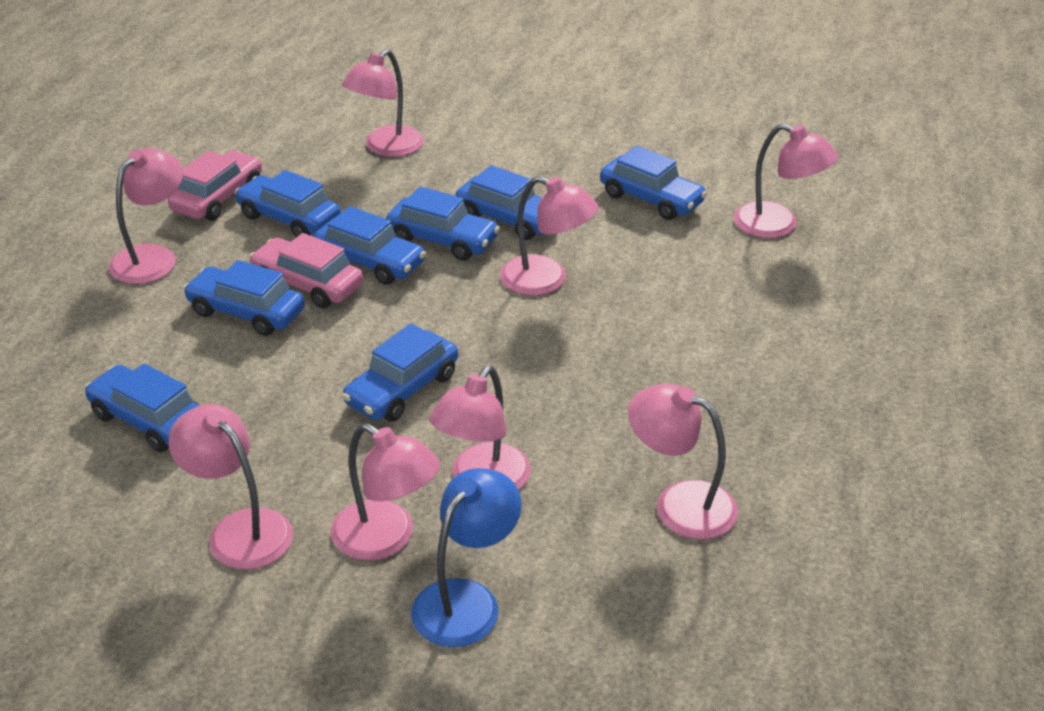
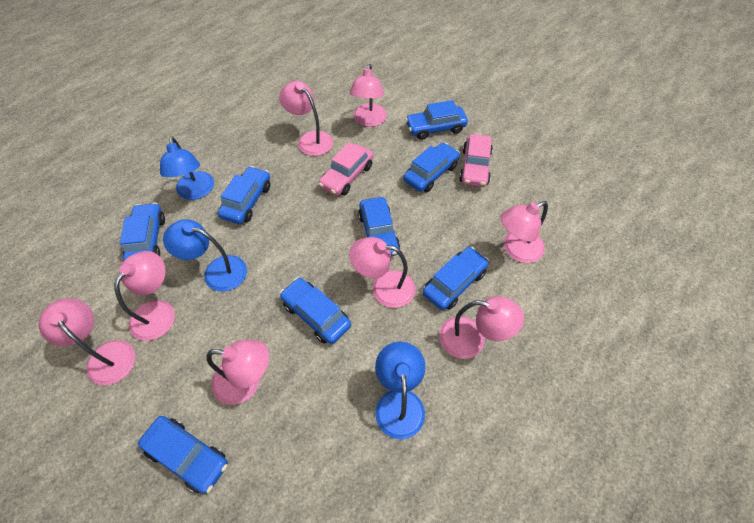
blue lamp: 1 -> 3

